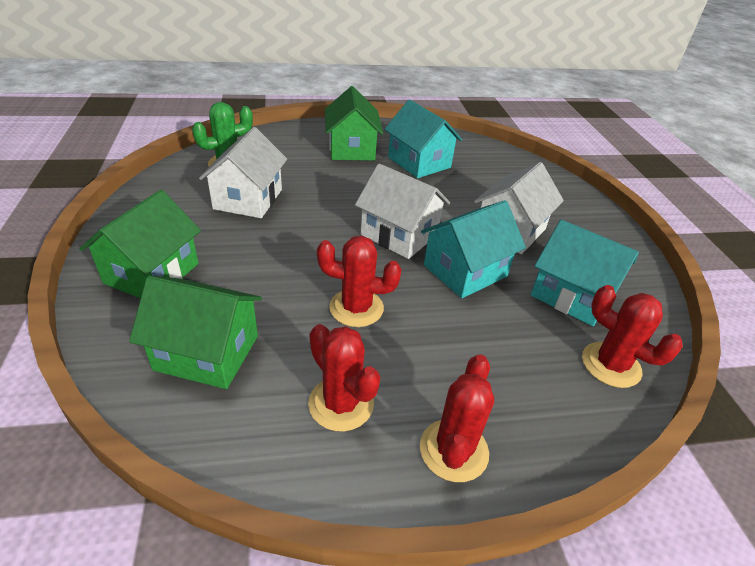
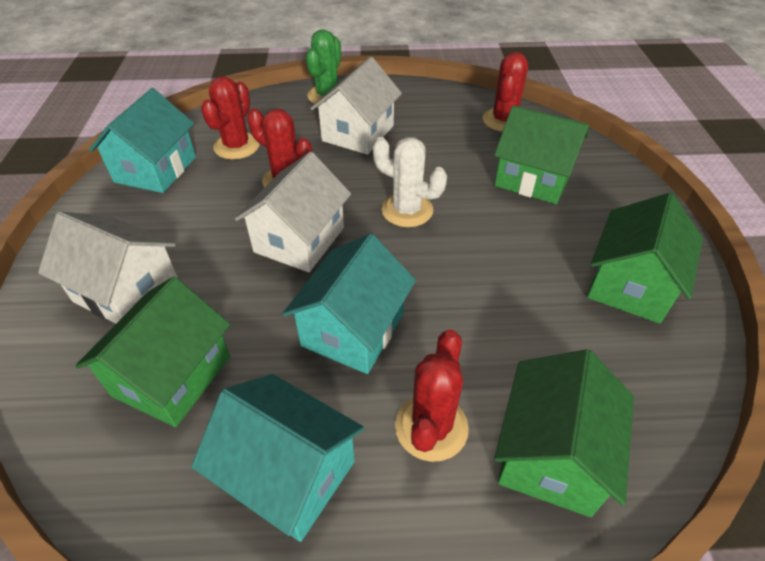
green house: 3 -> 4
white cactus: 0 -> 1

